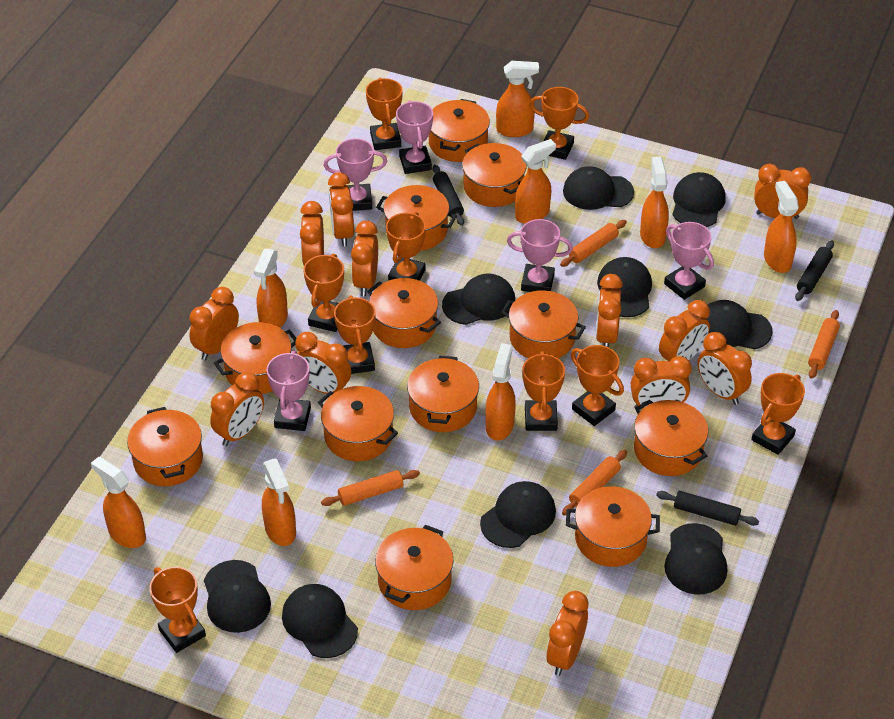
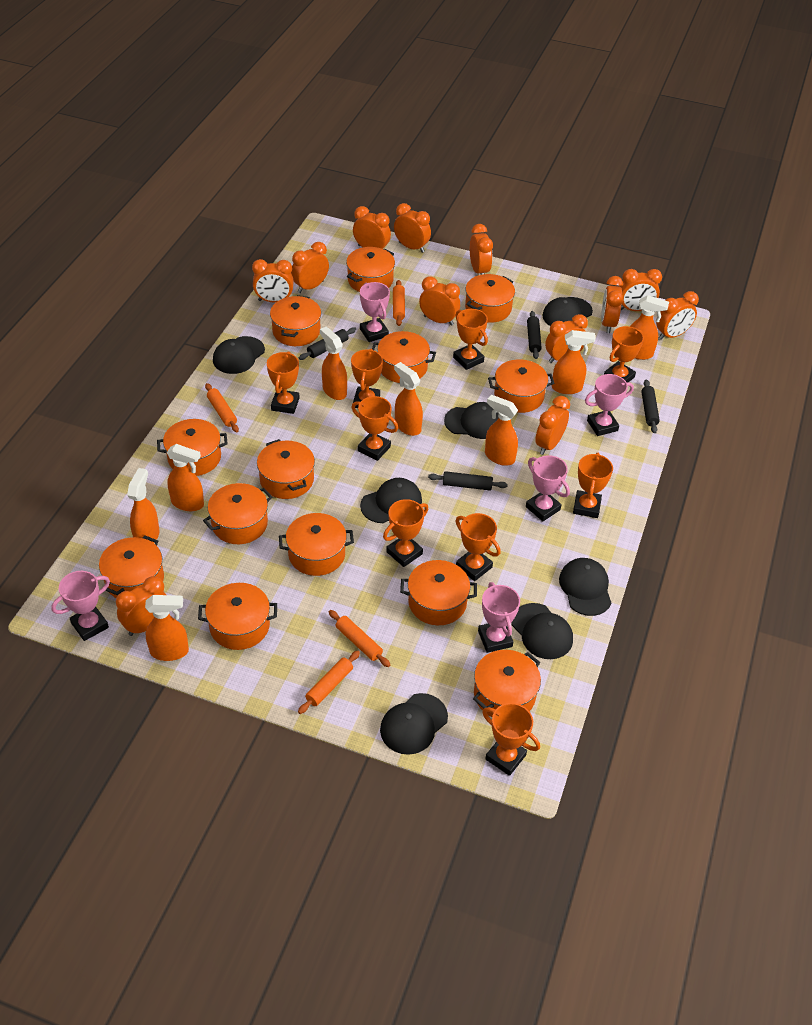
black cap: 9 -> 7
black rolling pin: 3 -> 4
orange pot: 12 -> 13

